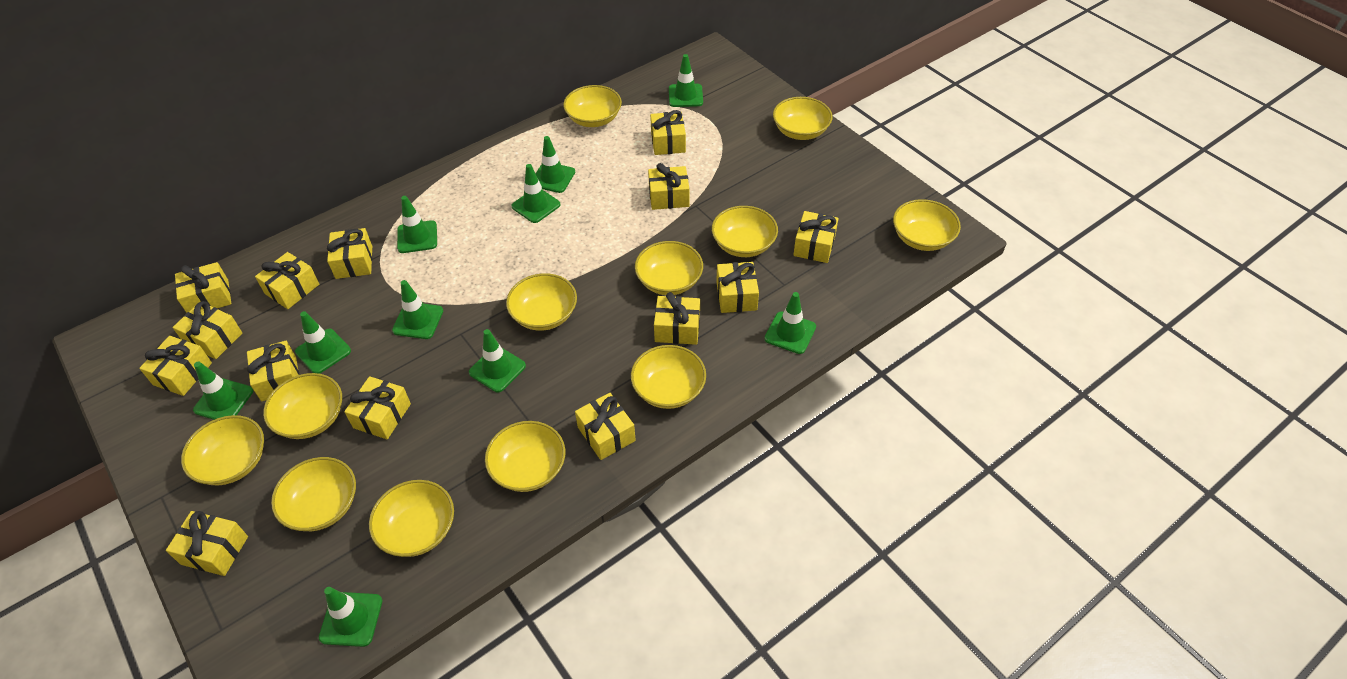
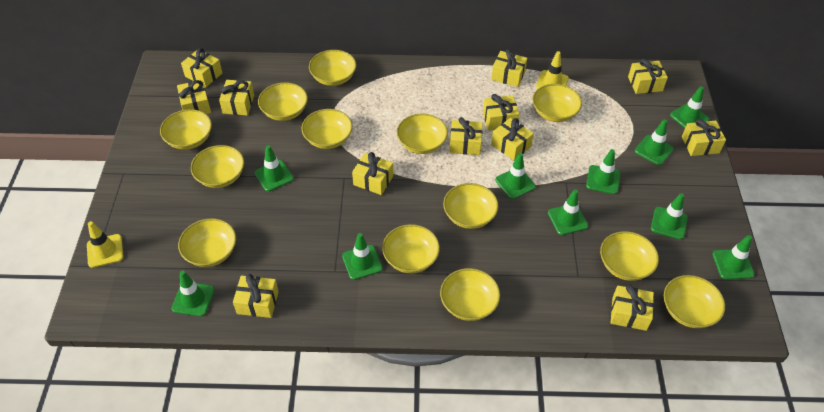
yellow bowl: 12 -> 13
yellow gift: 14 -> 12
yellow traffic cone: 0 -> 2

